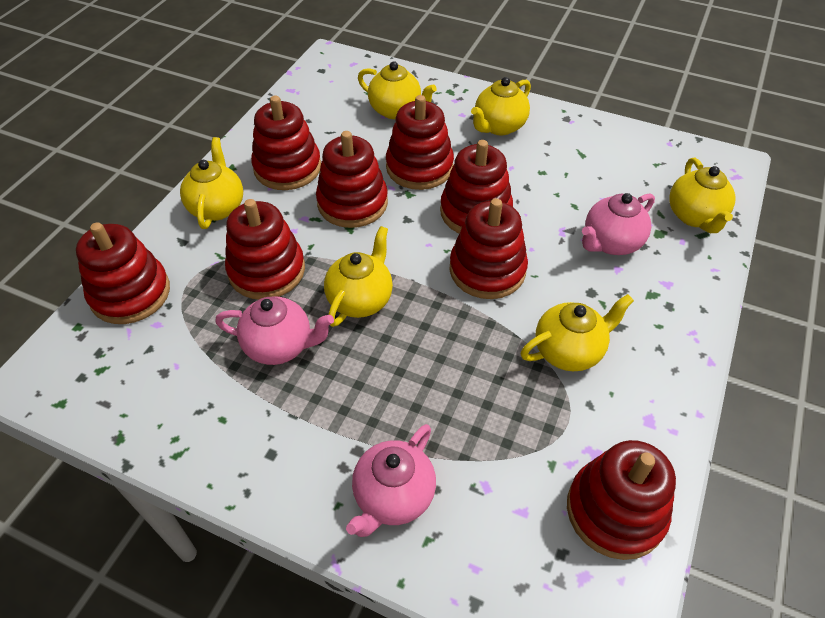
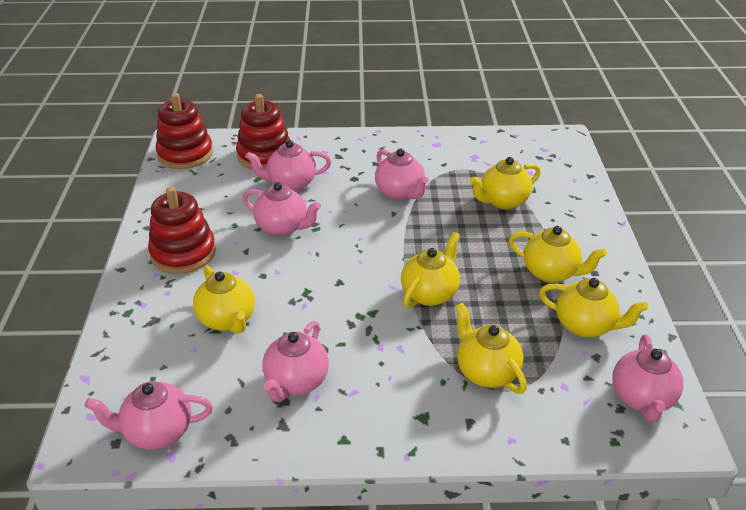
pink teapot: 3 -> 6
red stacking toy: 8 -> 3

